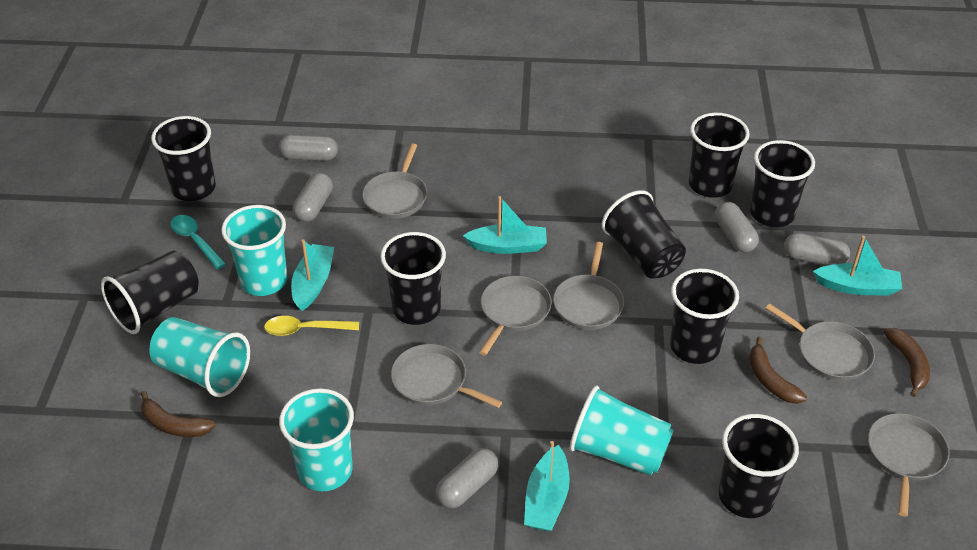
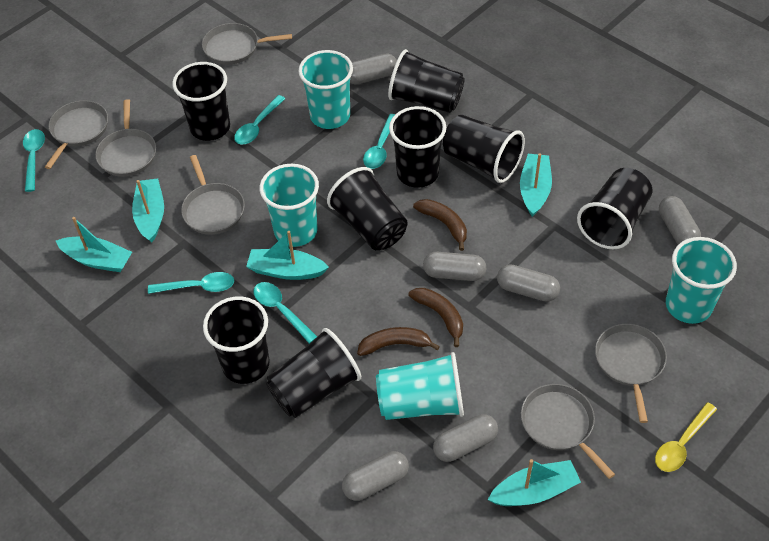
grey capsule: 5 -> 6
turquoise boat: 4 -> 5
turquoise spoon: 1 -> 5

